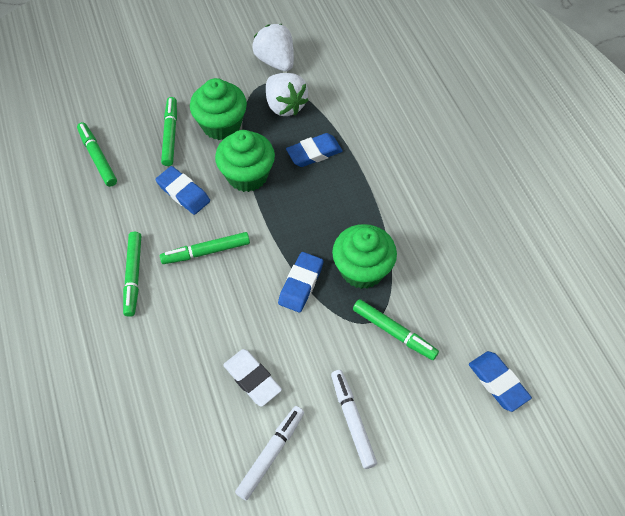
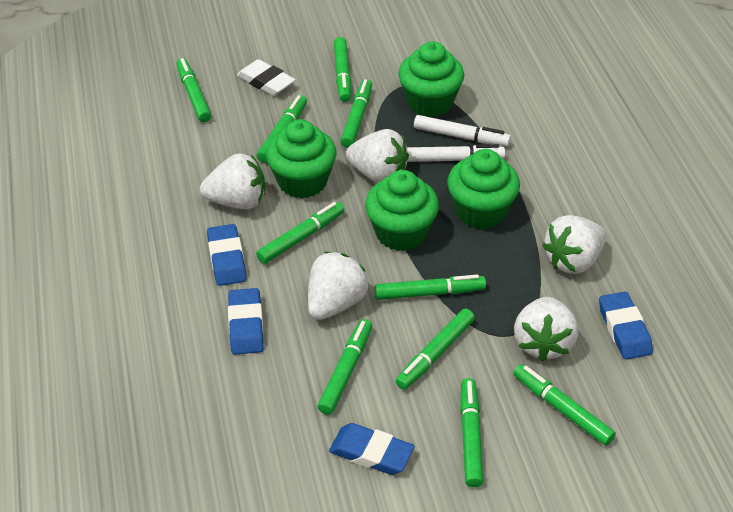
green cupcake: 3 -> 4
green marker: 5 -> 10
white strawberry: 2 -> 5

